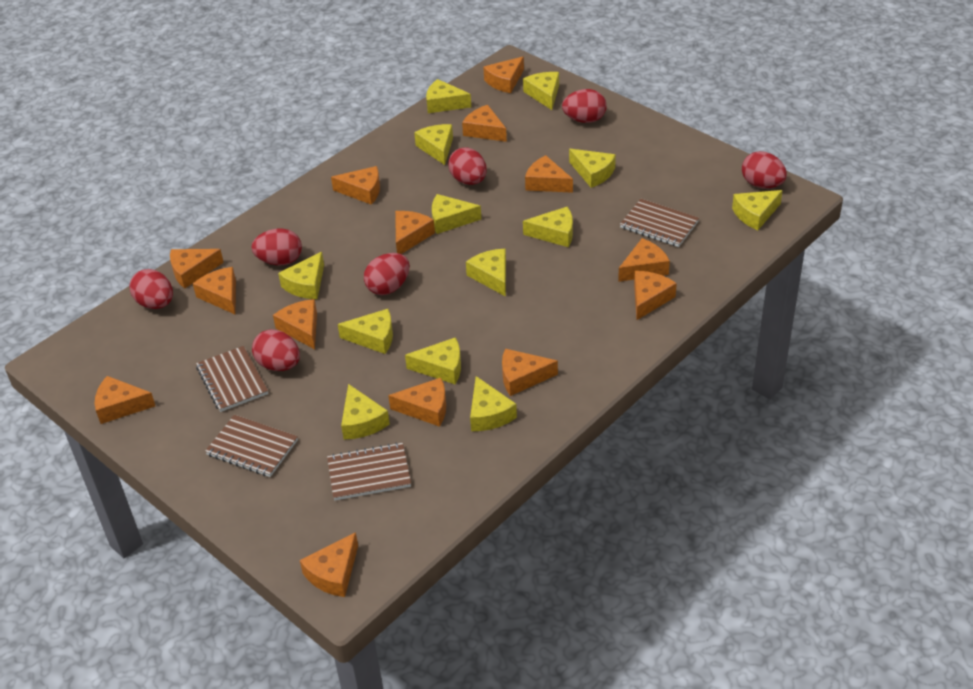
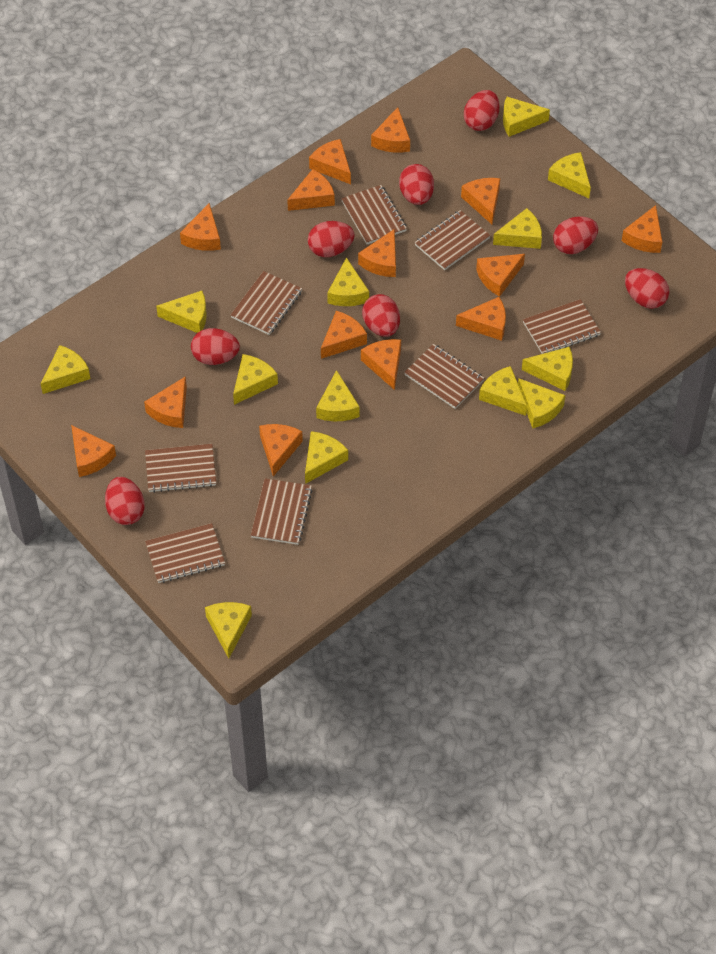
brown notebook: 4 -> 8
red egg: 7 -> 8

